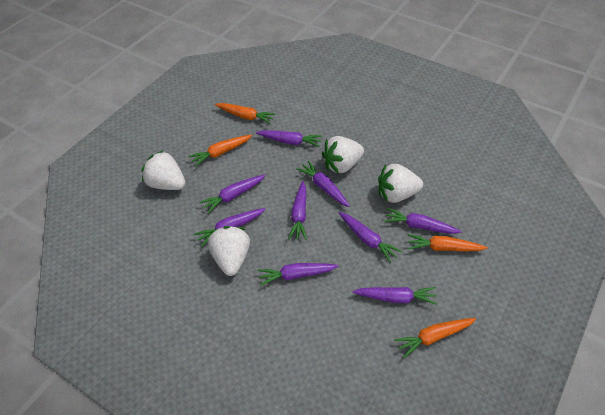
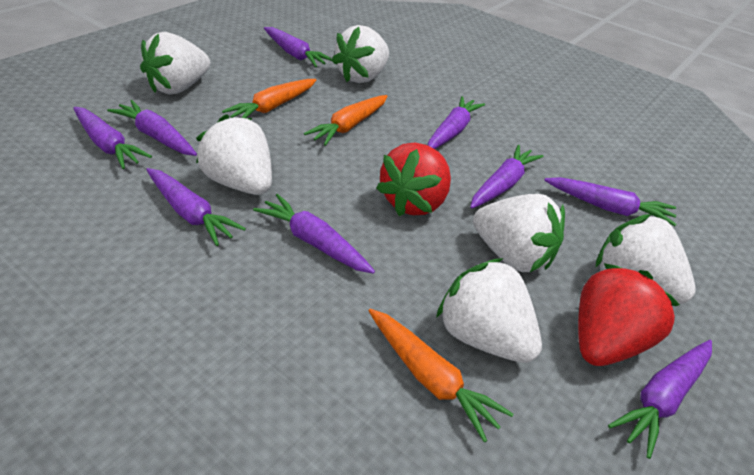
orange carrot: 4 -> 3
red strawberry: 0 -> 2
white strawberry: 4 -> 6

